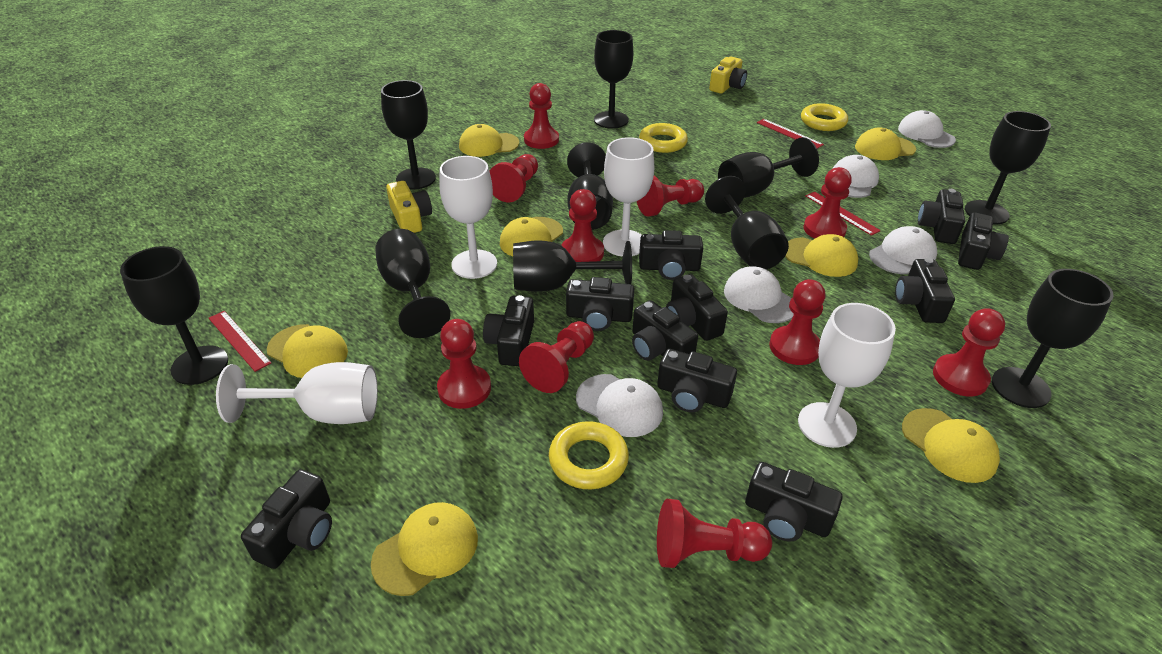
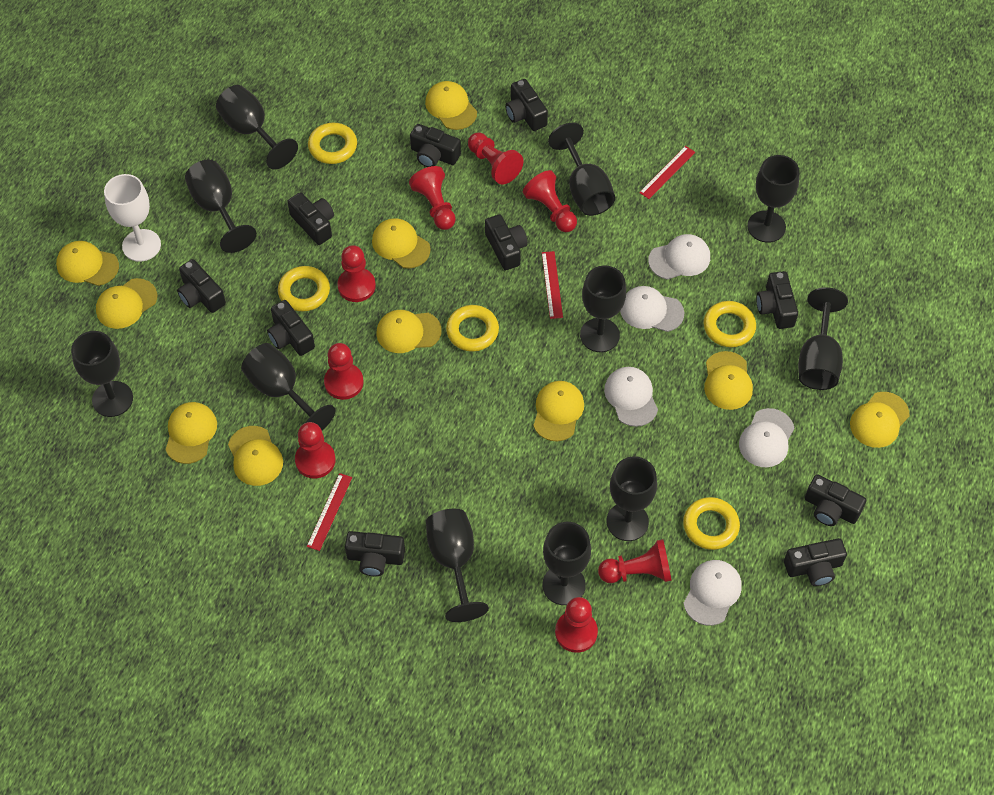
black camera: 11 -> 10
black goblet: 10 -> 11
red pawn: 10 -> 8
white goblet: 4 -> 1
yellow camera: 2 -> 0
yellow cap: 7 -> 10
yellow ring: 3 -> 5

